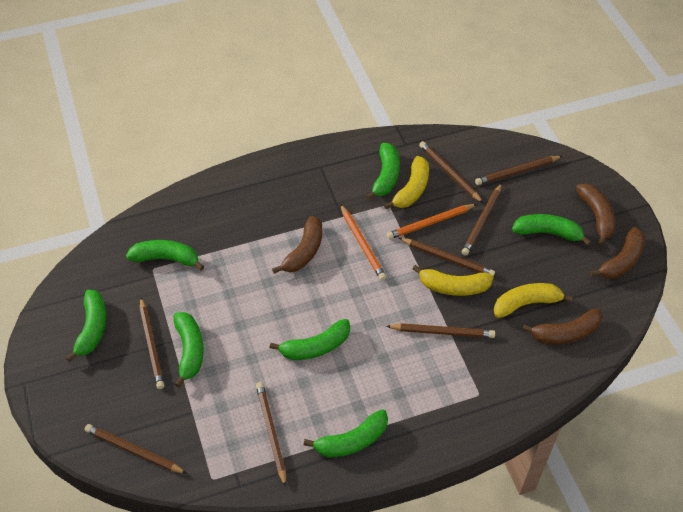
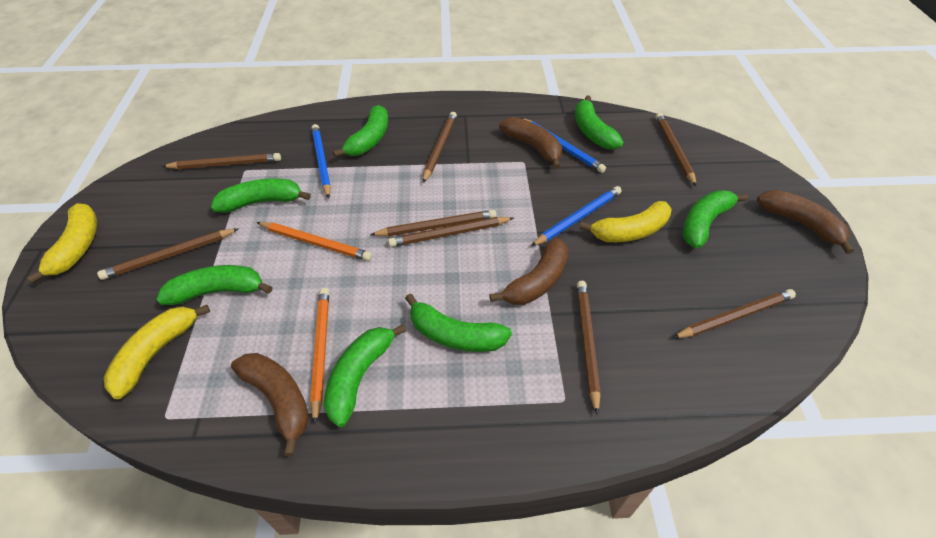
blue pencil: 0 -> 3

